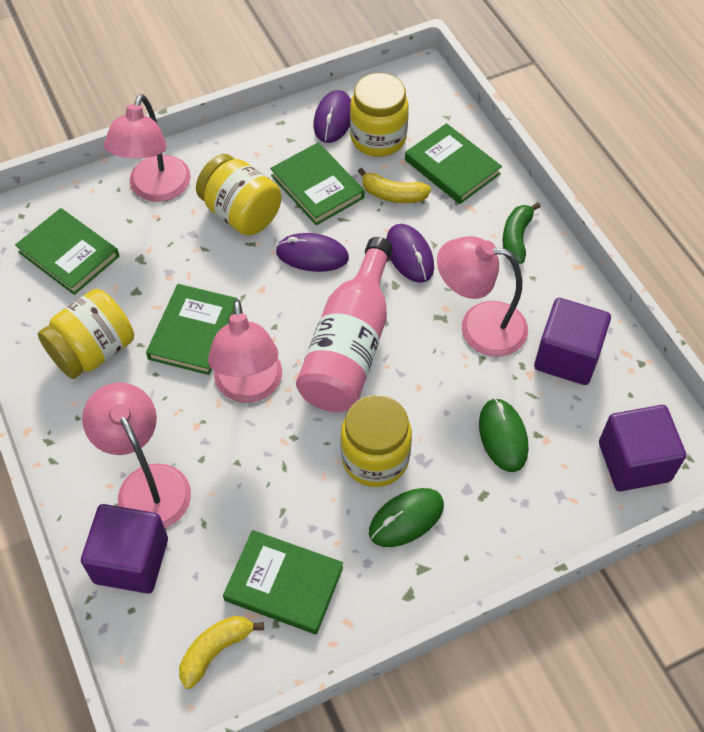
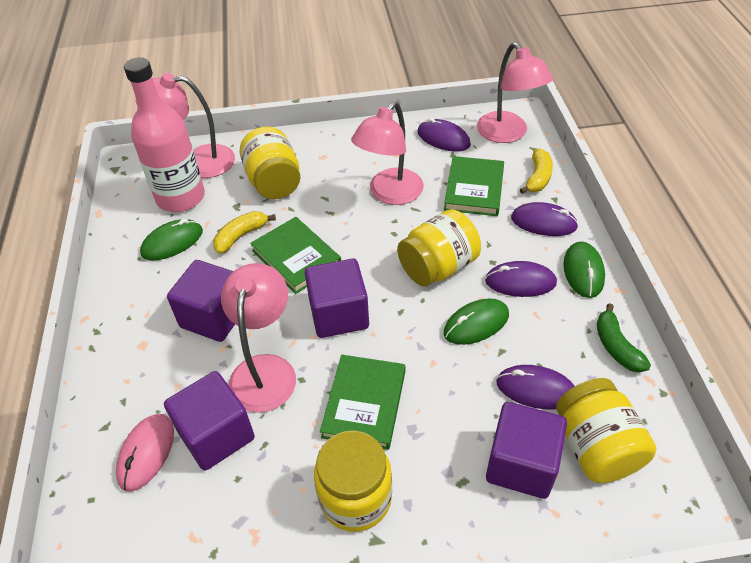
green book: 5 -> 3
green mouse: 2 -> 3
pink mouse: 0 -> 1
purple cube: 3 -> 4
purple mouse: 3 -> 4

